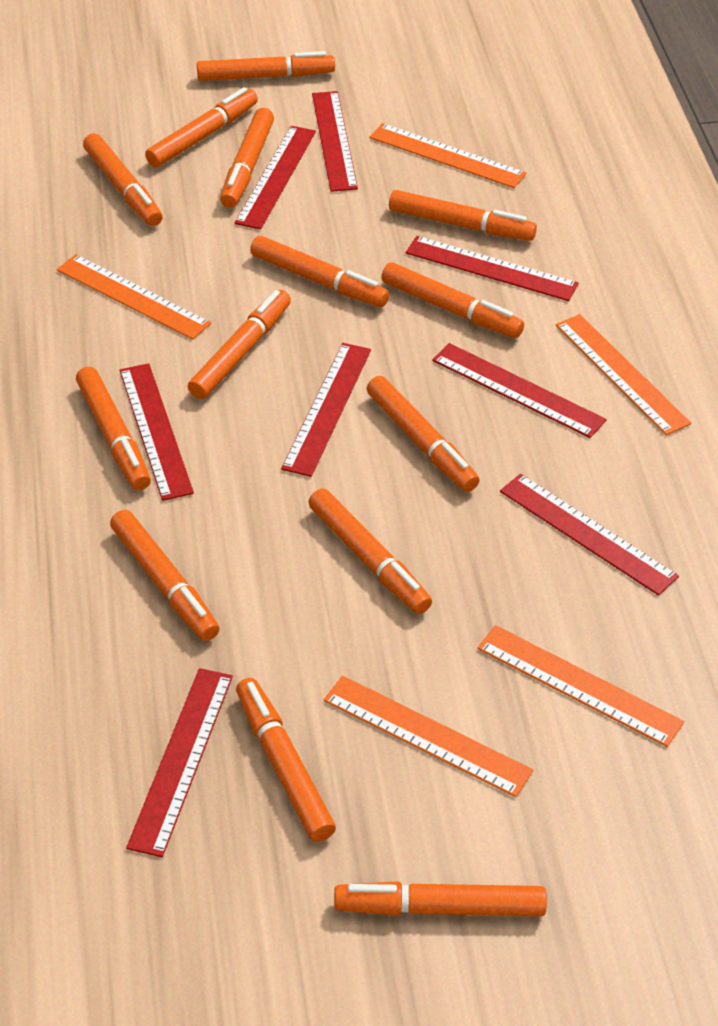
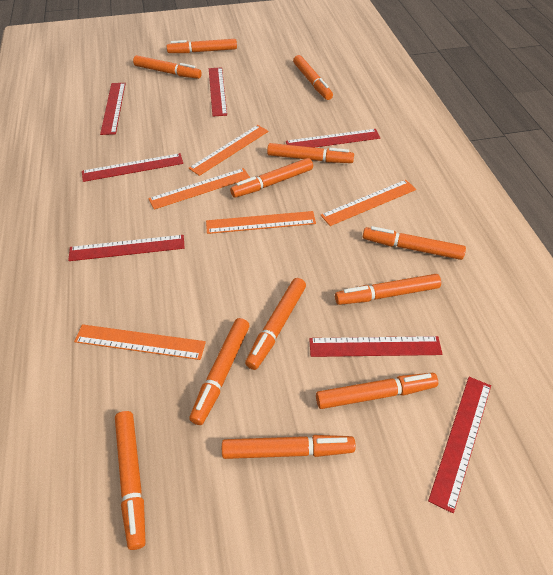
orange marker: 14 -> 12
red ruler: 8 -> 7

